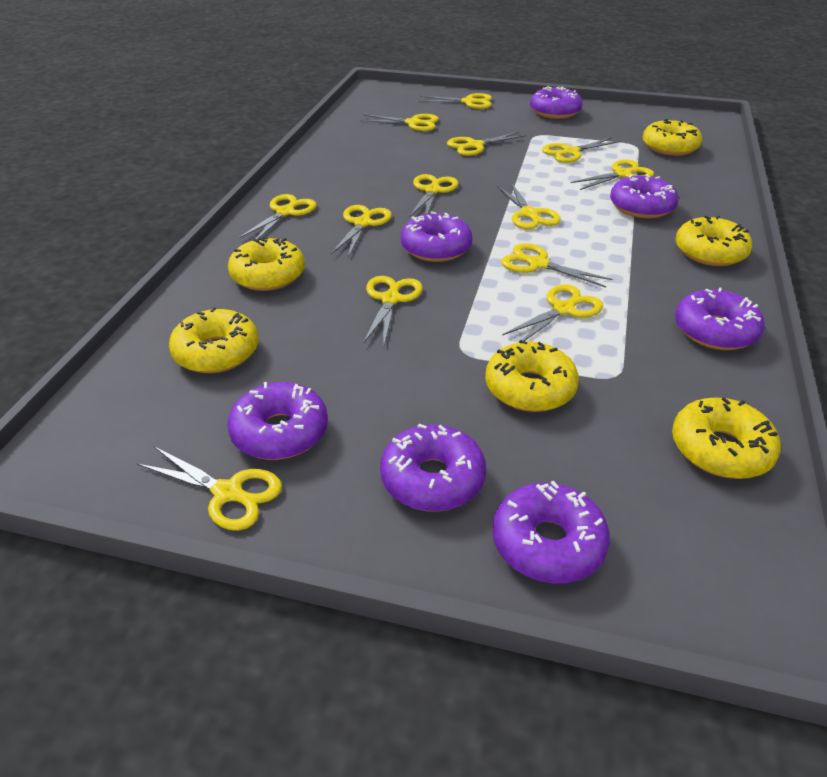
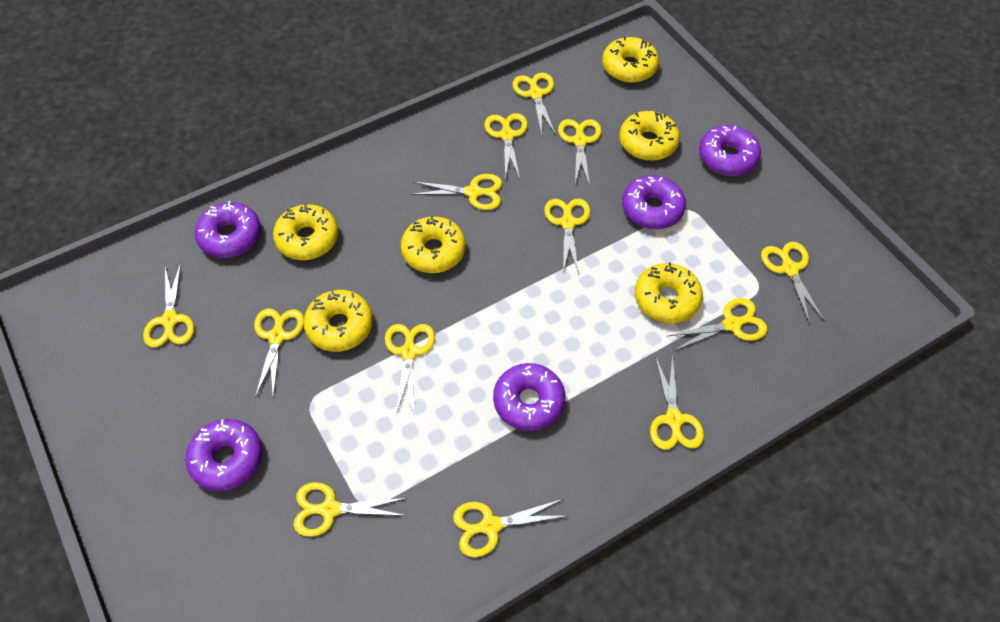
purple donut: 7 -> 5

